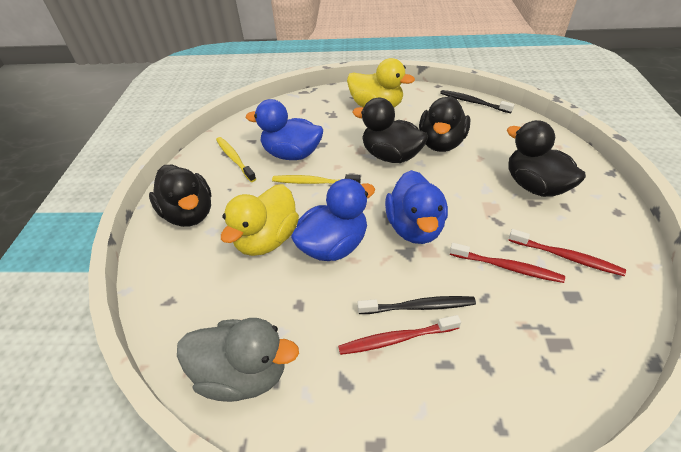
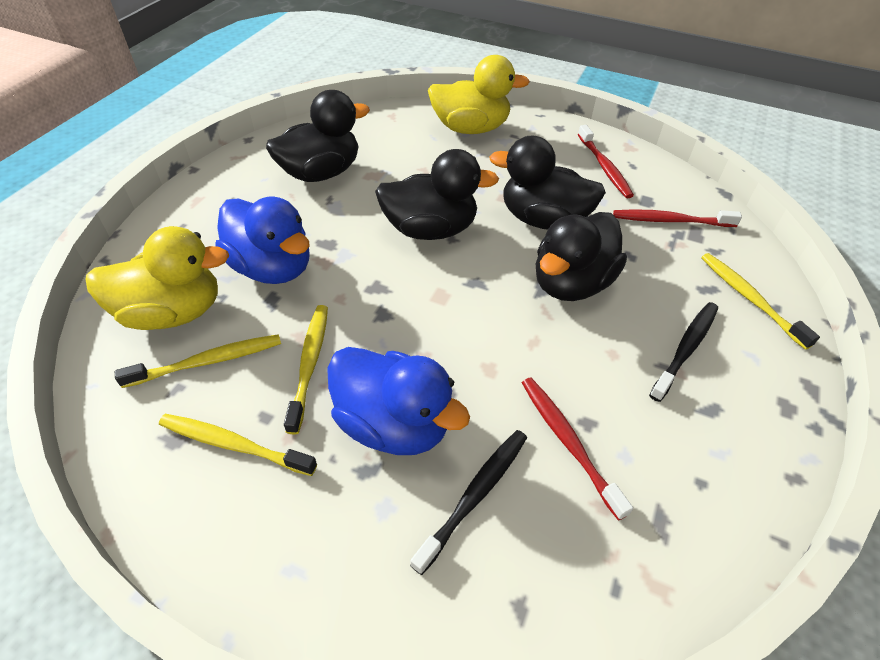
blue duck: 3 -> 2
grey duck: 1 -> 0
yellow toothbrush: 2 -> 4

